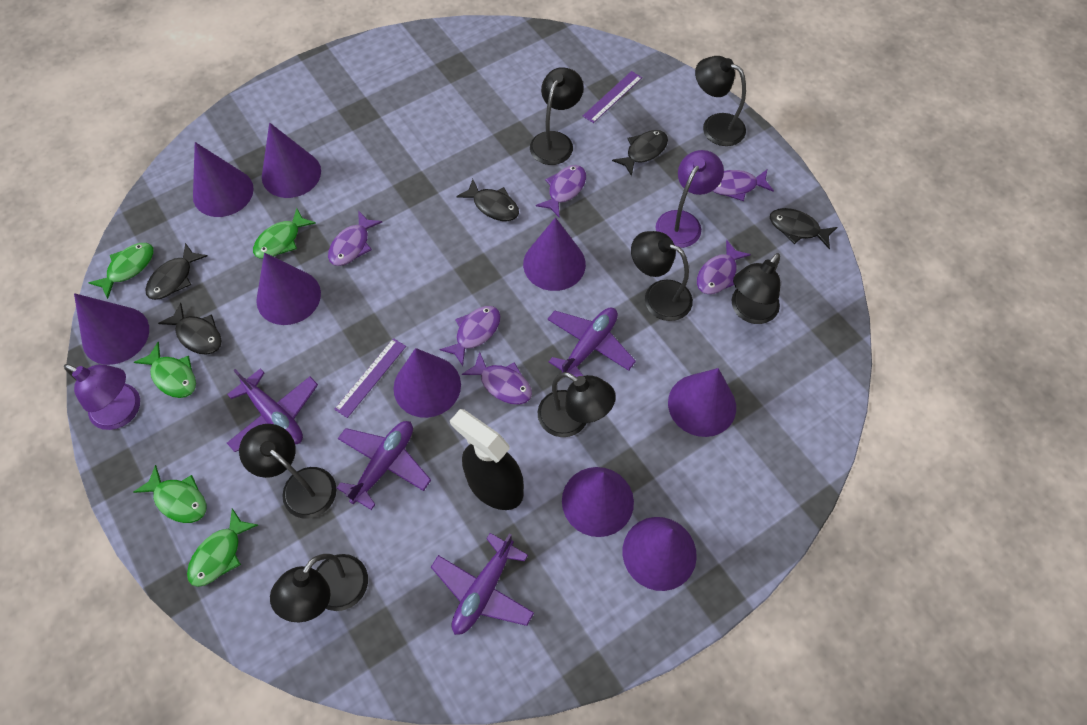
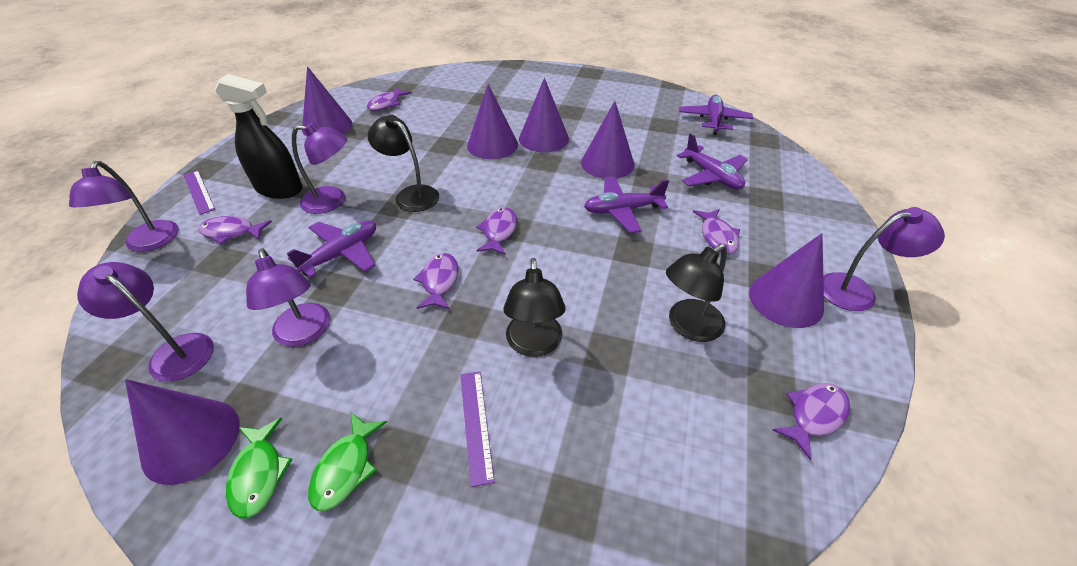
black fish: 5 -> 0
black lamp: 7 -> 3
green fish: 5 -> 2
purple cone: 9 -> 6
purple lamp: 2 -> 5

